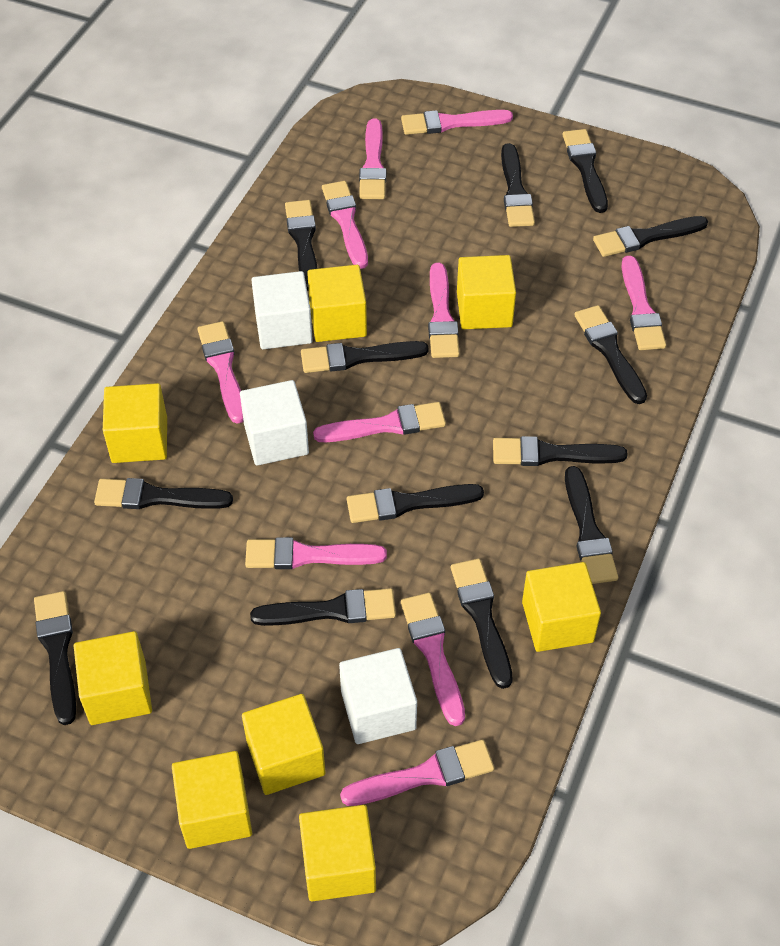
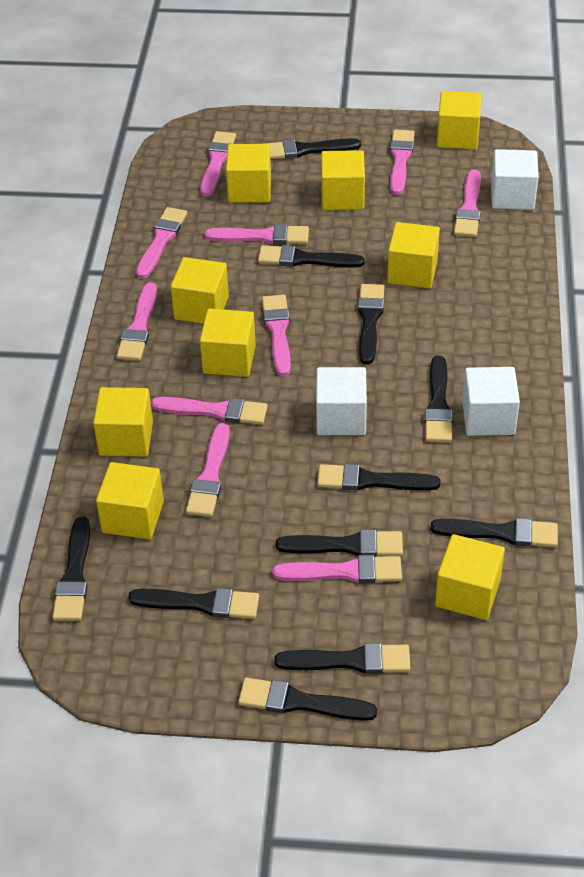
black brush: 13 -> 11
yellow cube: 8 -> 9

